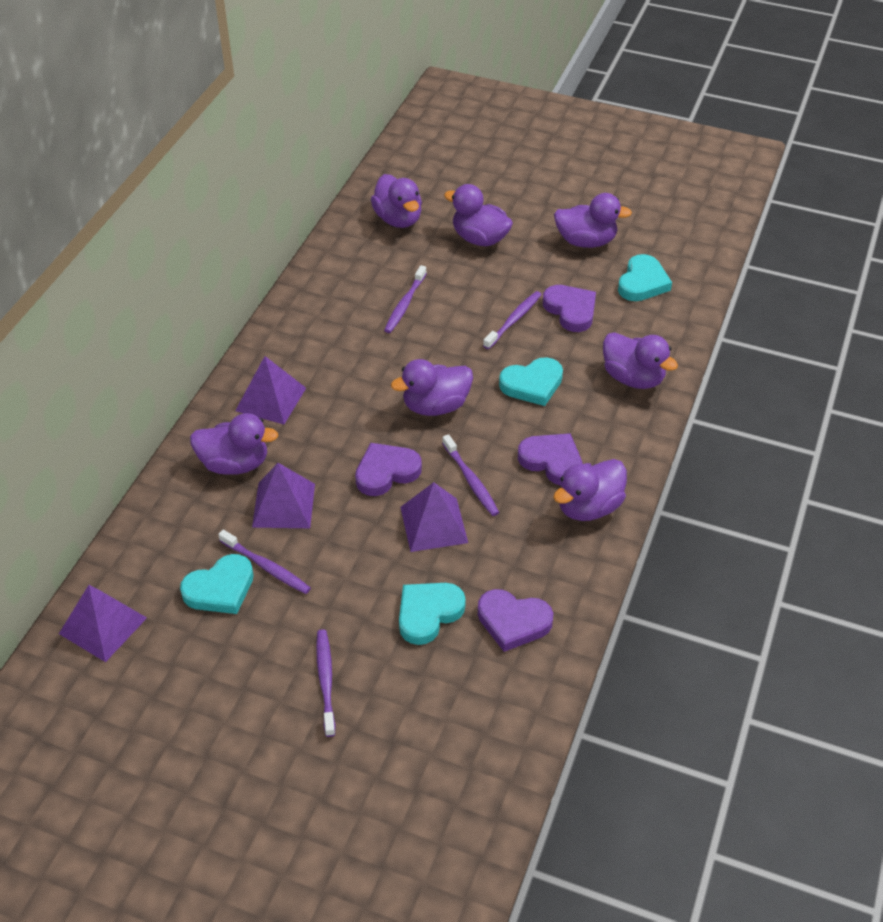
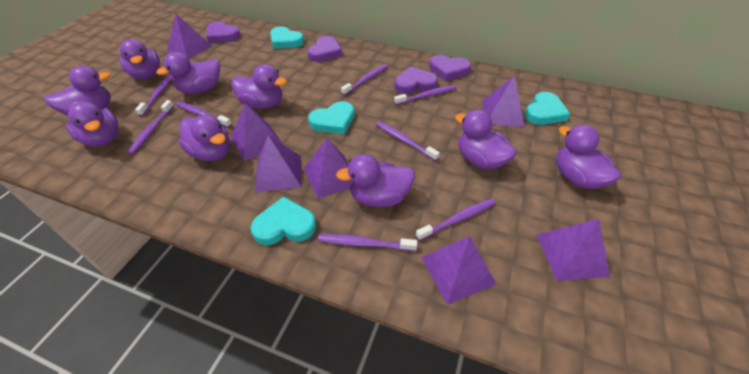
purple duck: 7 -> 9
purple pyramid: 4 -> 7
purple toothbrush: 5 -> 8

